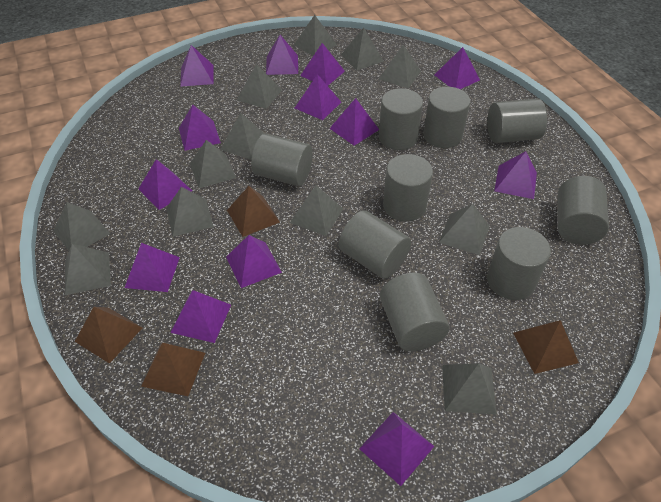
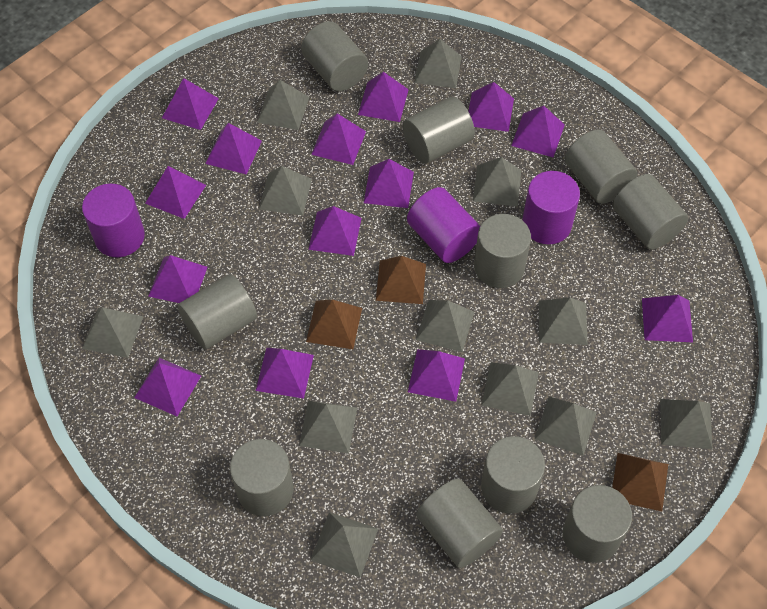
brown pyramid: 4 -> 3
grey cylinder: 9 -> 10
purple cylinder: 0 -> 3
purple pyramid: 13 -> 14

